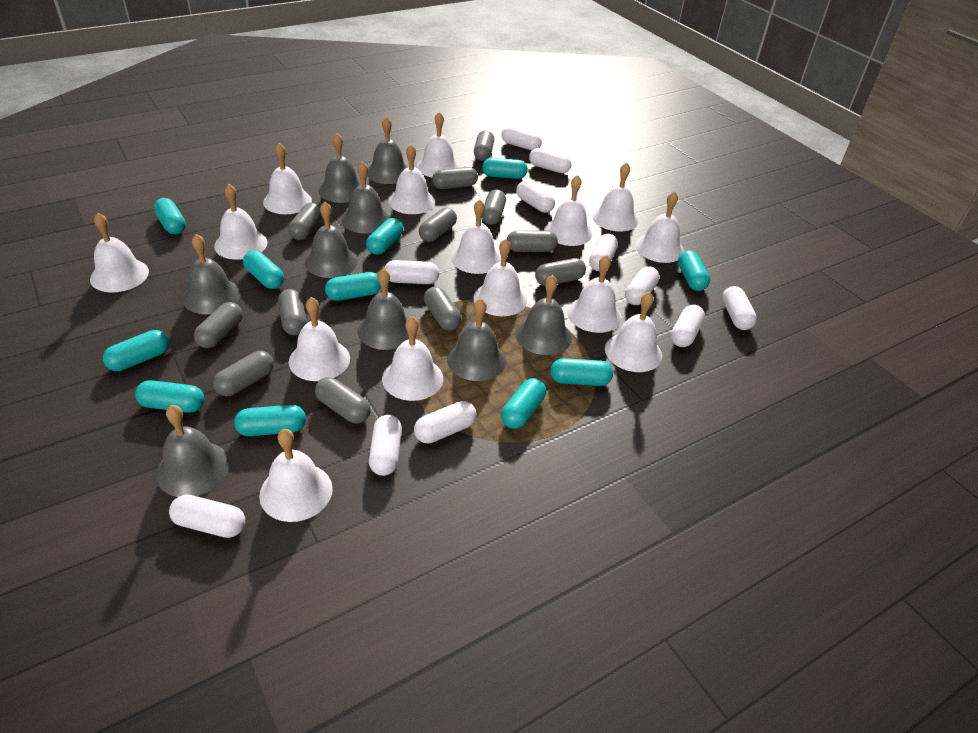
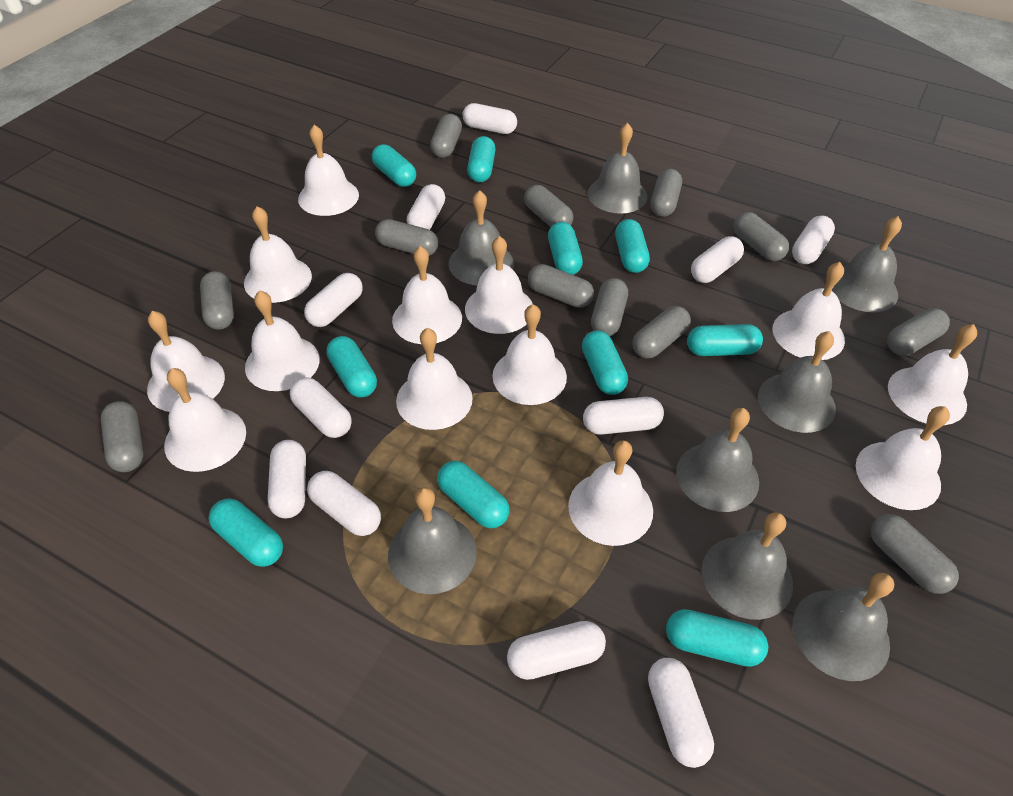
grey bell: 9 -> 8
turquoise capsule: 11 -> 10
white bell: 15 -> 13

